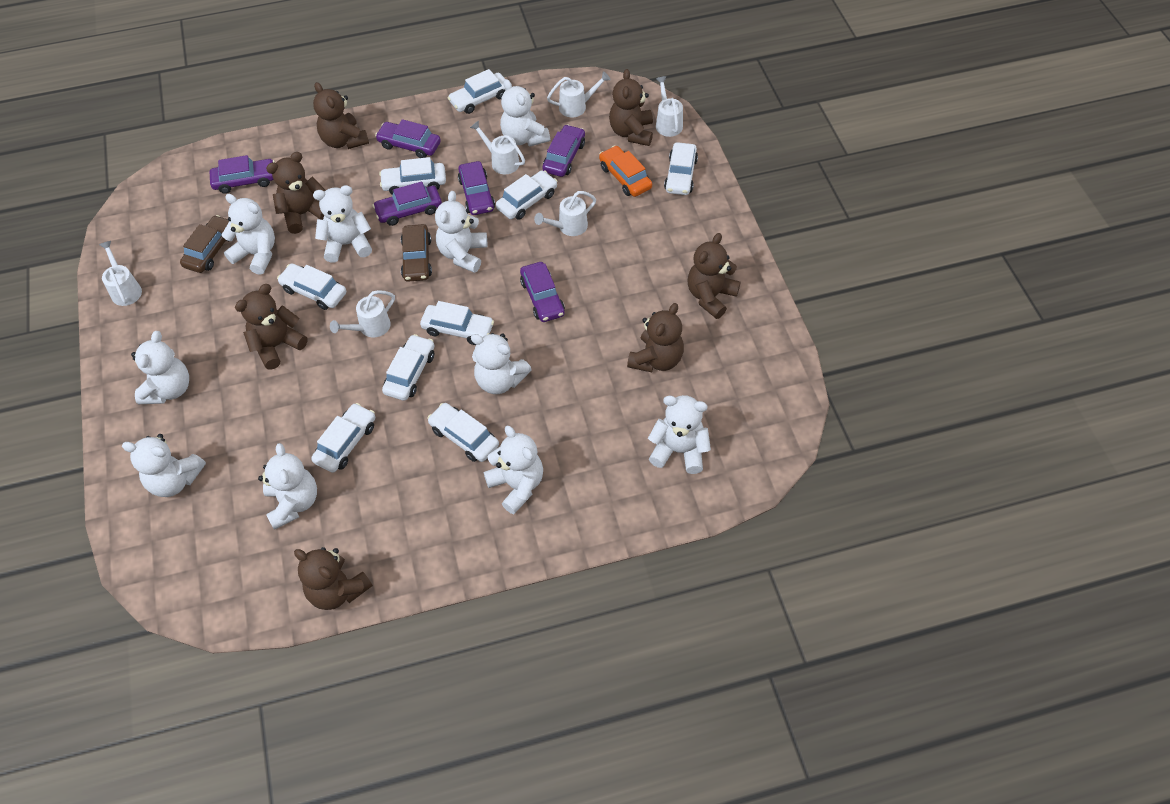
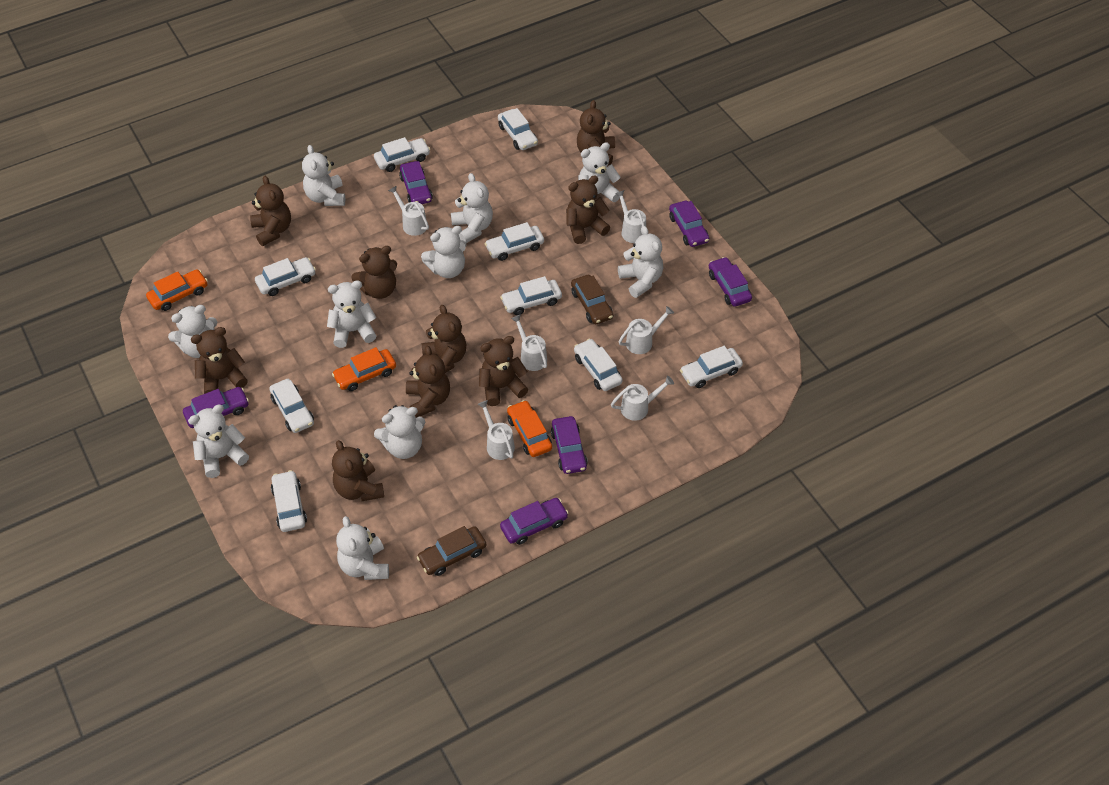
brown teddy bear: 7 -> 9
orange car: 1 -> 3

